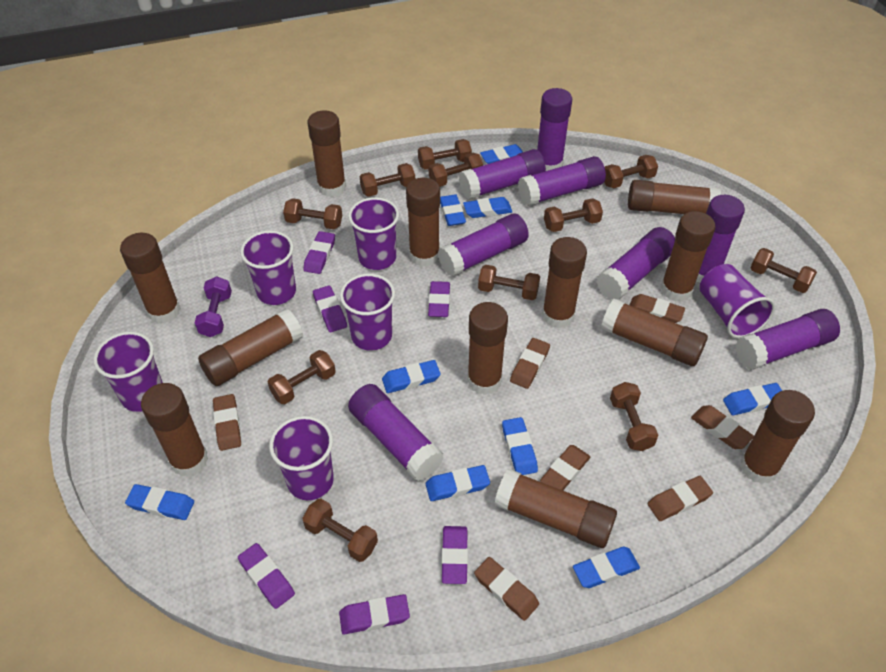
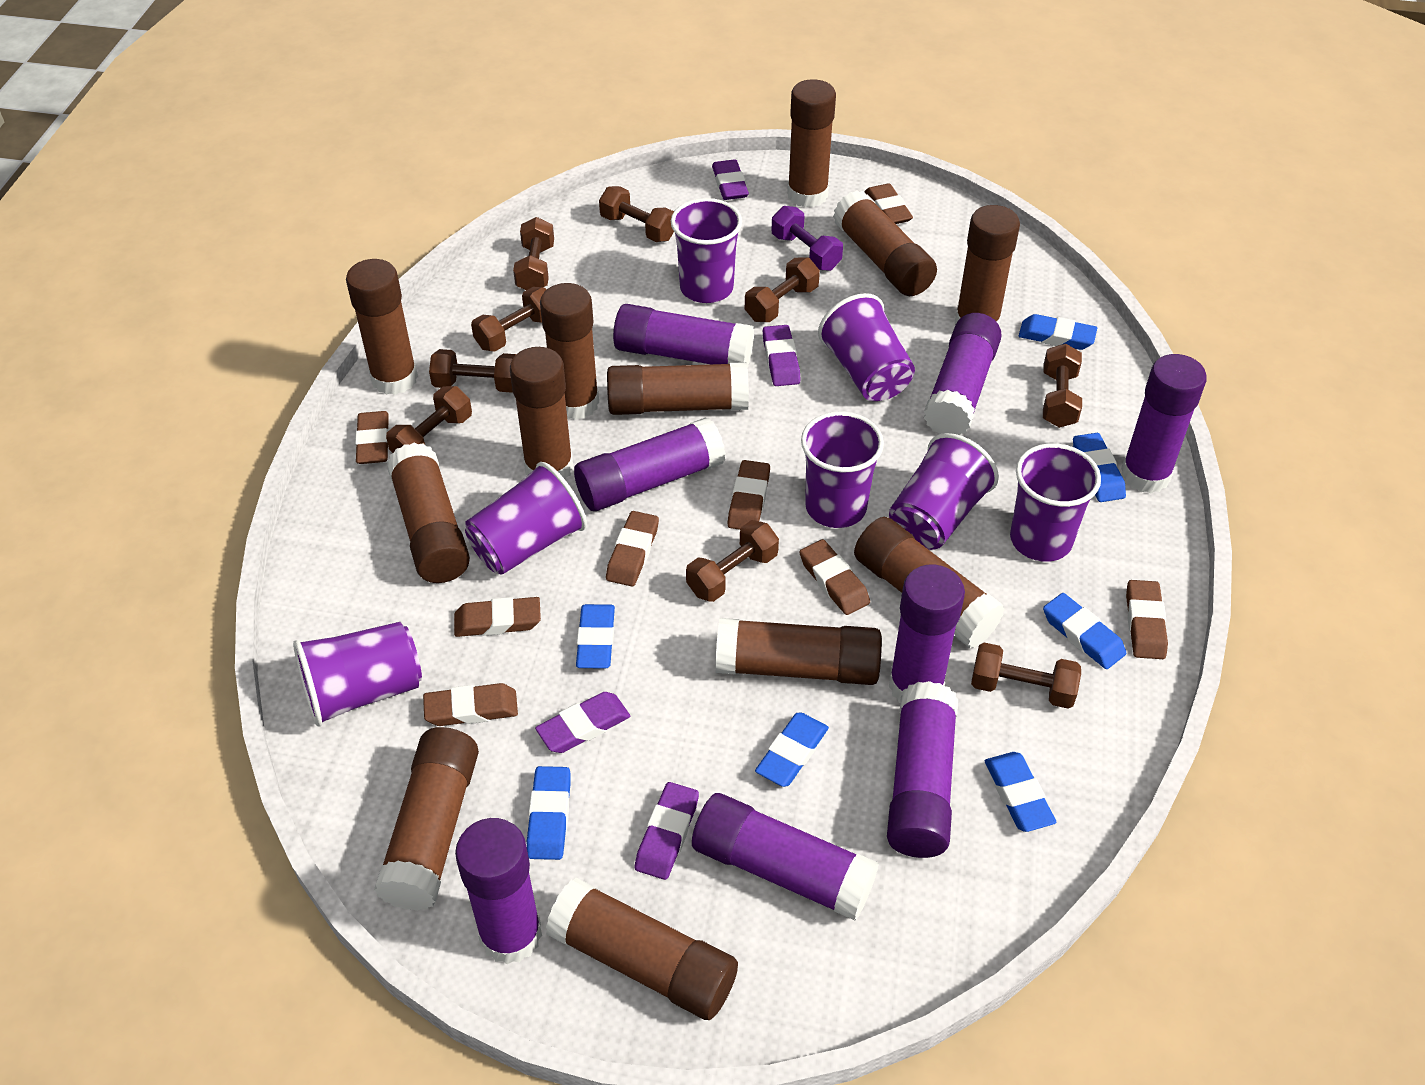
blue eraser: 9 -> 7
brown dumbbell: 11 -> 9
brown eraser: 7 -> 8
purple cup: 6 -> 7
purple eraser: 6 -> 4

